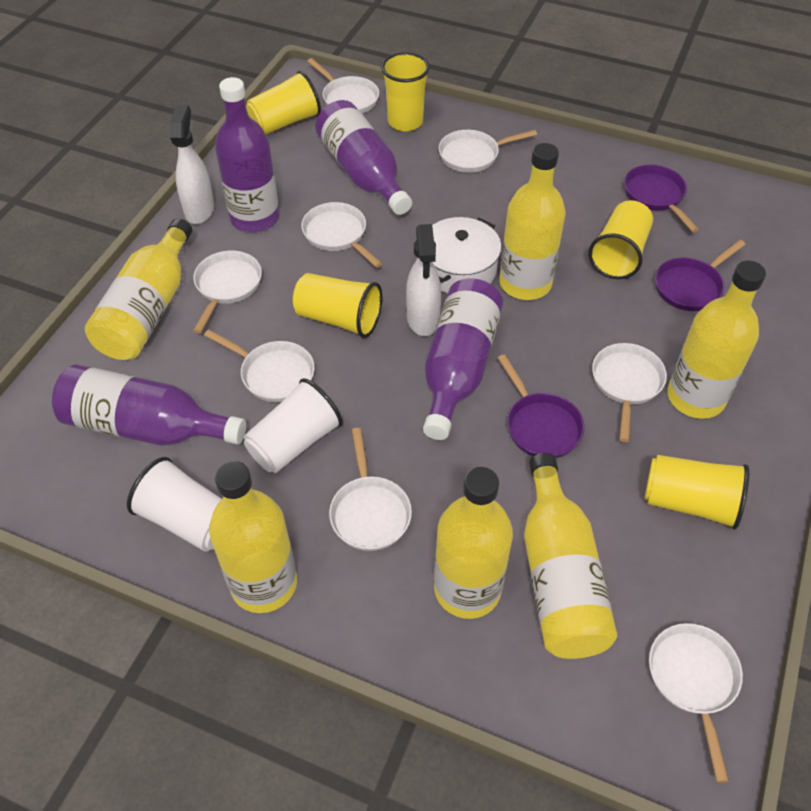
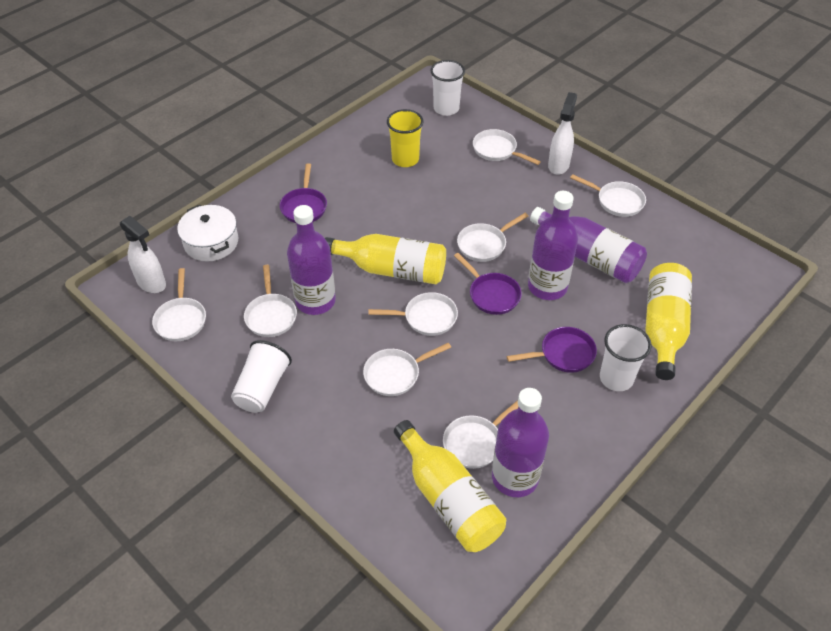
white cup: 2 -> 3
yellow bottle: 6 -> 3
yellow cup: 5 -> 1

